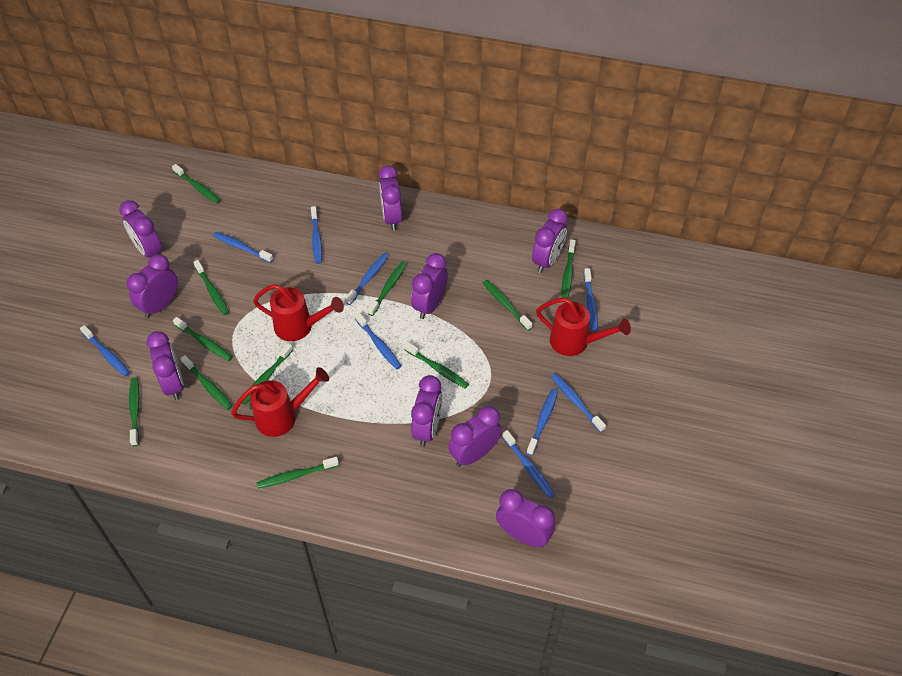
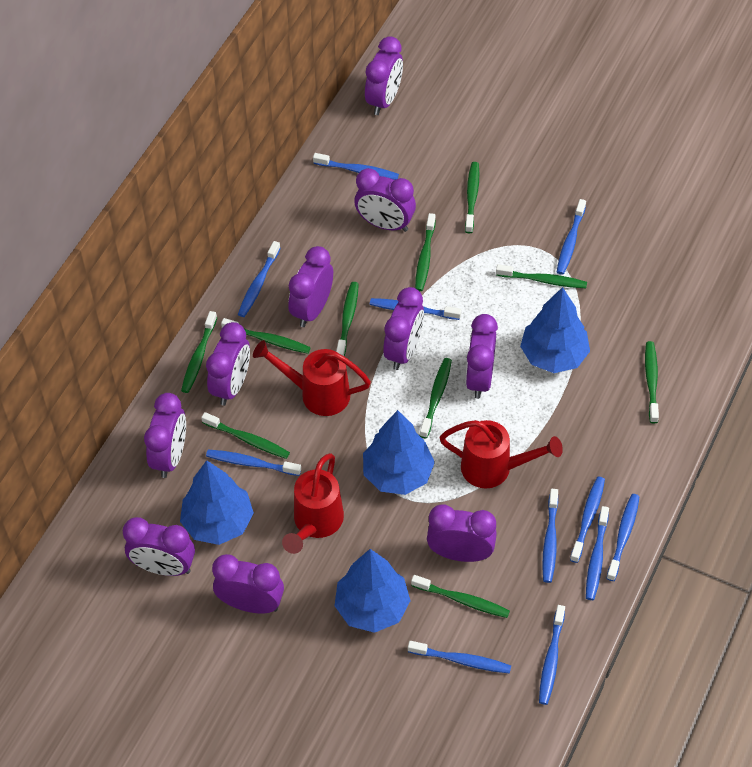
blue toothbrush: 9 -> 11
blue tree: 0 -> 4
green toothbrush: 11 -> 10
purple clock: 9 -> 10

